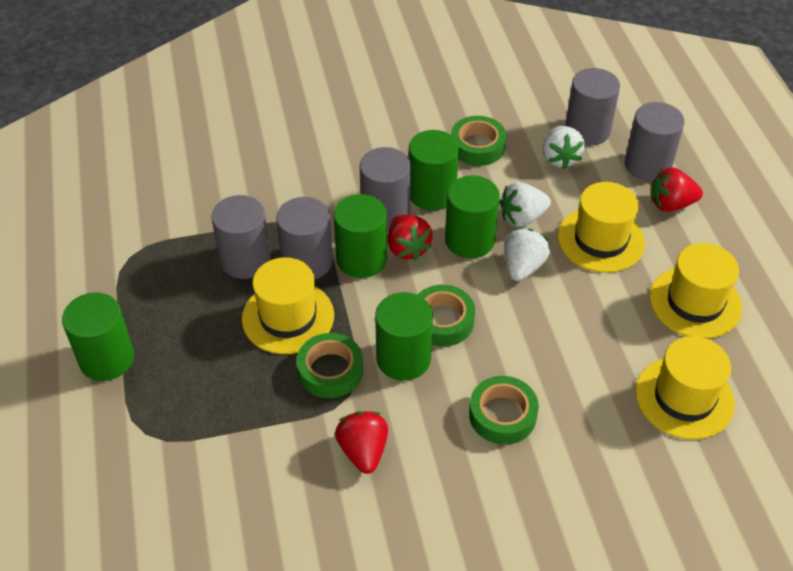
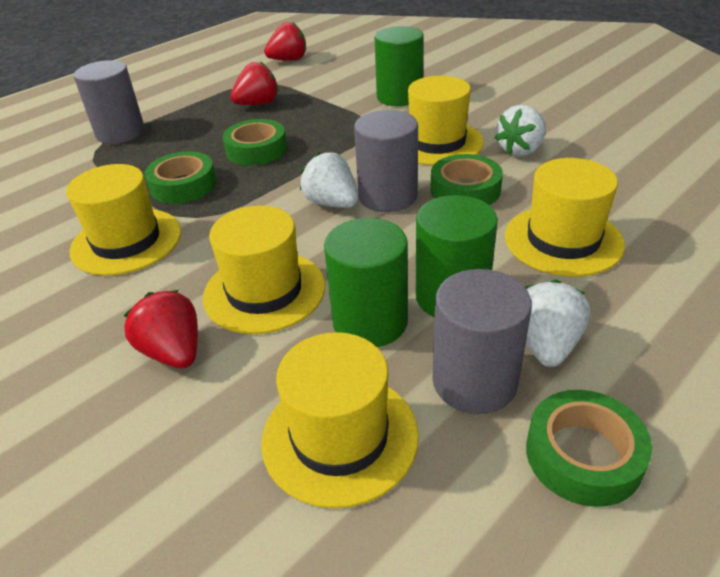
green cylinder: 5 -> 3
grey cylinder: 5 -> 3
yellow hat: 4 -> 5

